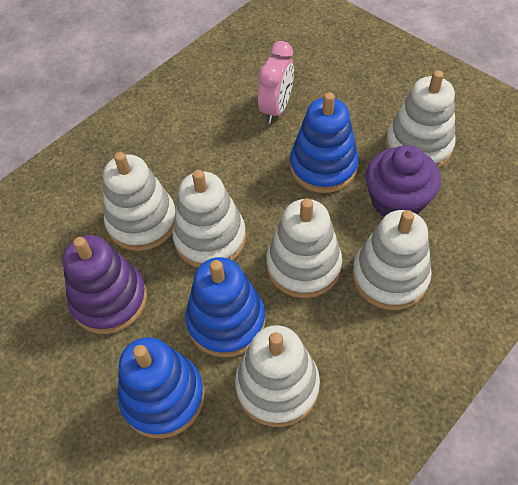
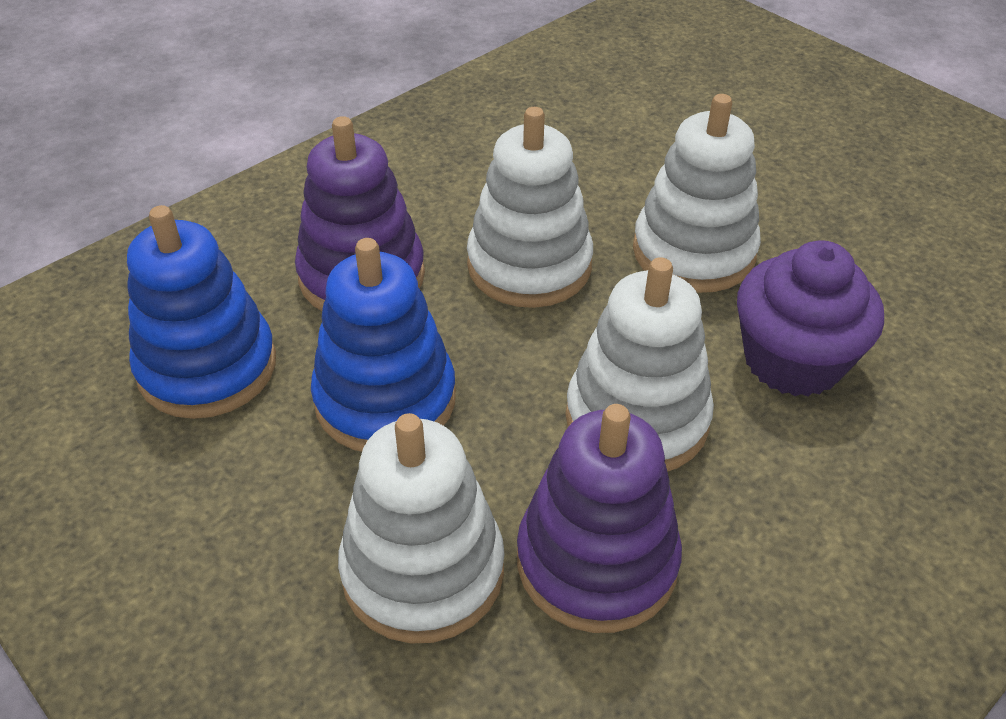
blue stacking toy: 3 -> 2
pink clock: 1 -> 0
purple stacking toy: 1 -> 2
white stacking toy: 6 -> 4

